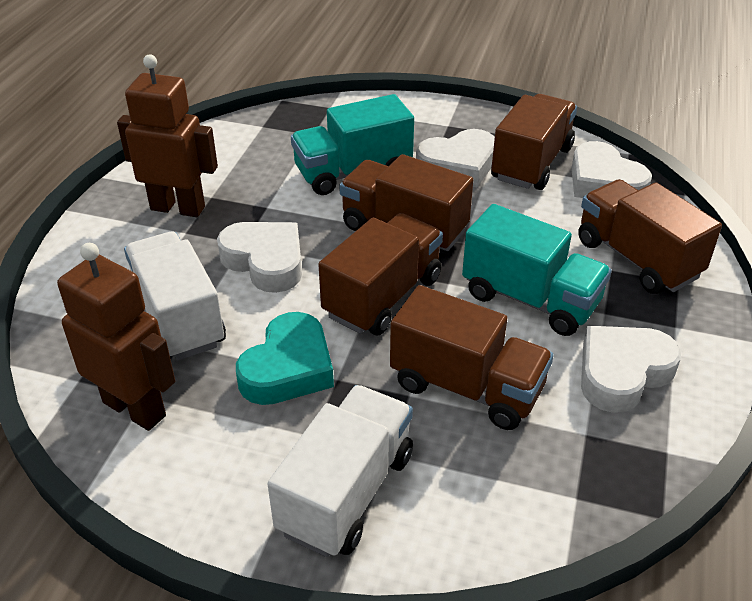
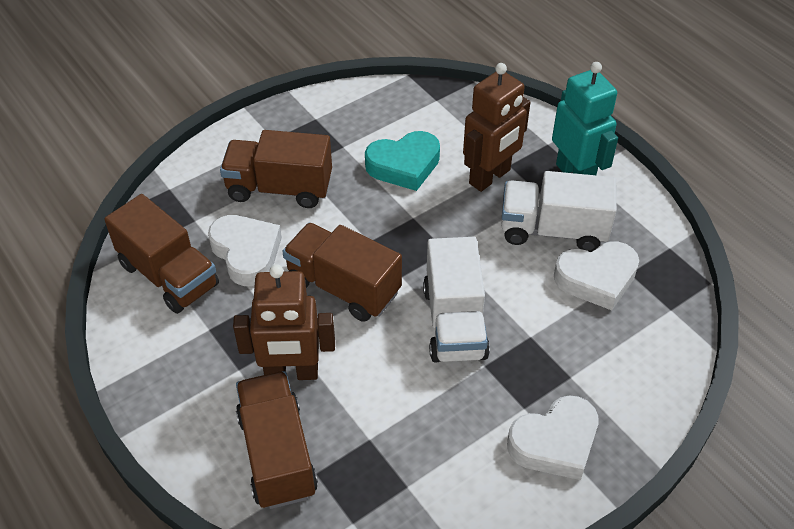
brown truck: 5 -> 4
turquoise robot: 0 -> 1
turquoise truck: 2 -> 0
white heart: 4 -> 3

